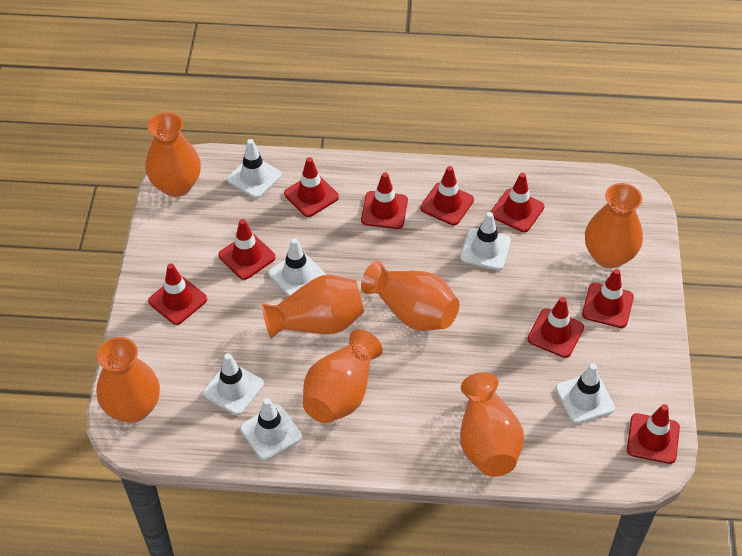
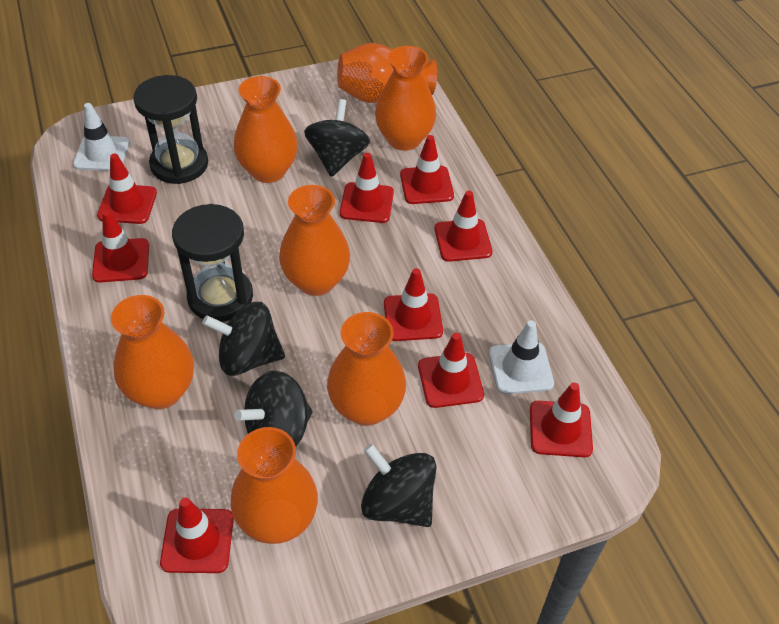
black hourglass: 0 -> 2
black spinning top: 0 -> 4
white traffic cone: 6 -> 2

